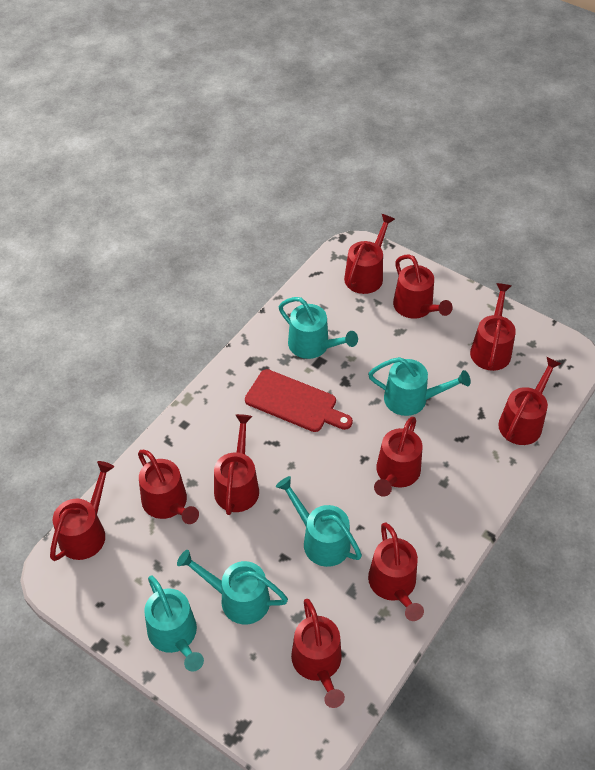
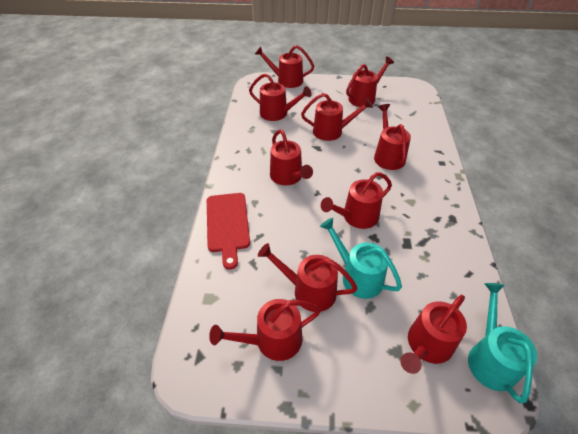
turquoise watering can: 5 -> 2

